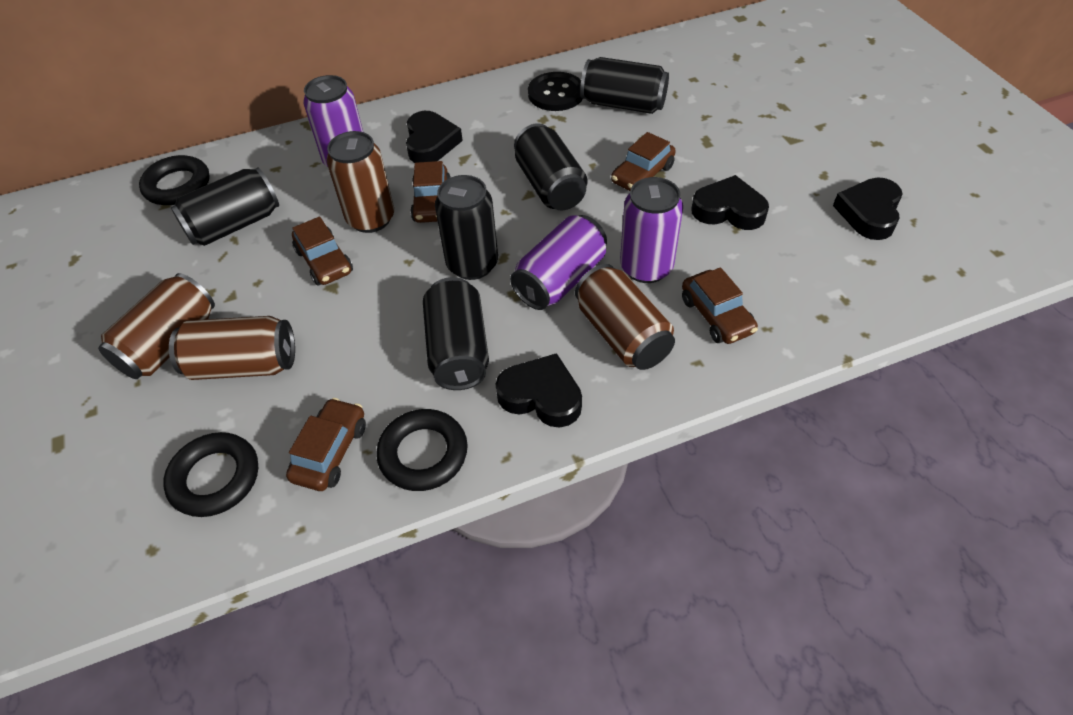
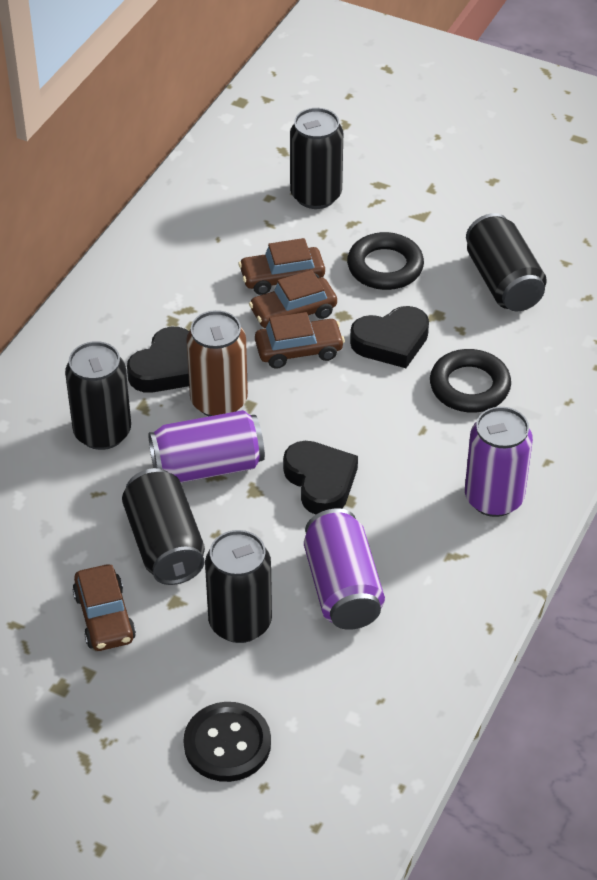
black heart: 4 -> 3
black ring: 3 -> 2
brown can: 4 -> 1
brown car: 5 -> 4

